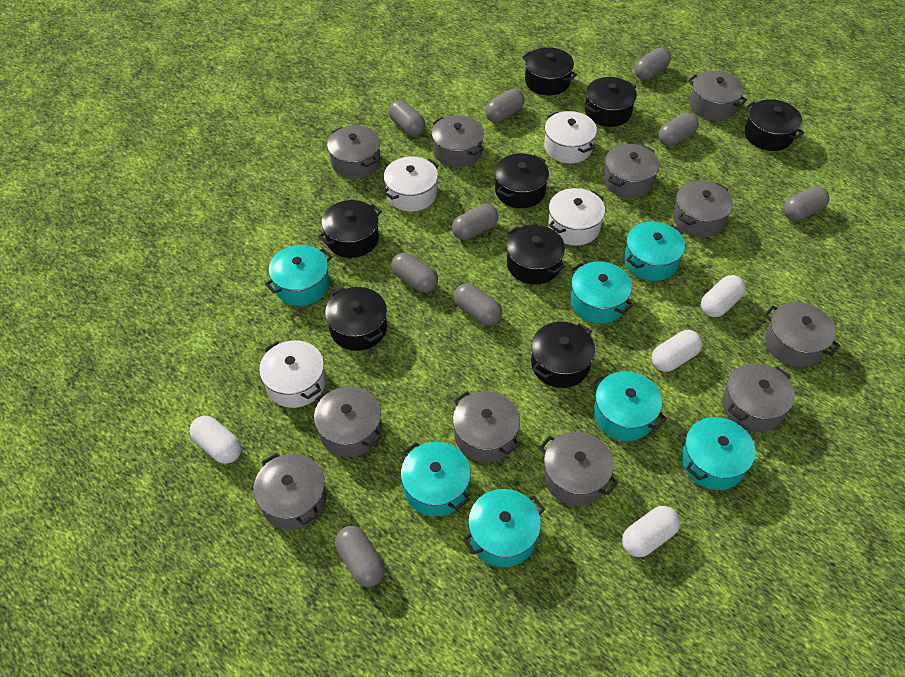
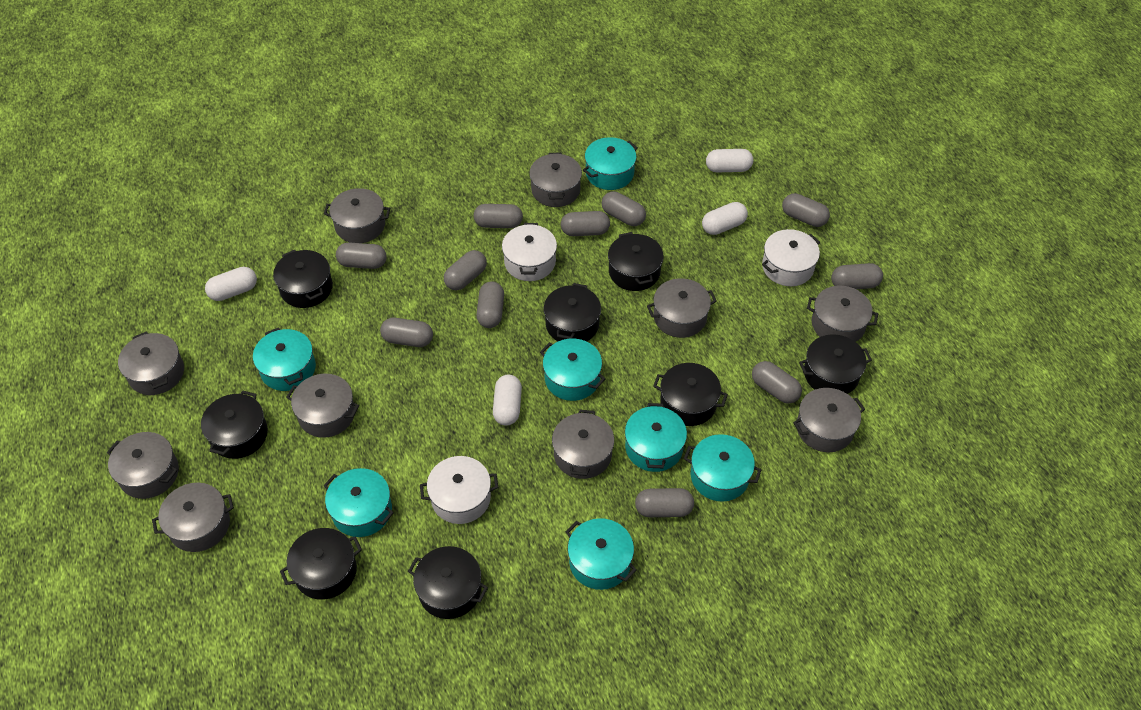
grey capsule: 9 -> 11
grey pot: 11 -> 10
white pot: 4 -> 3

